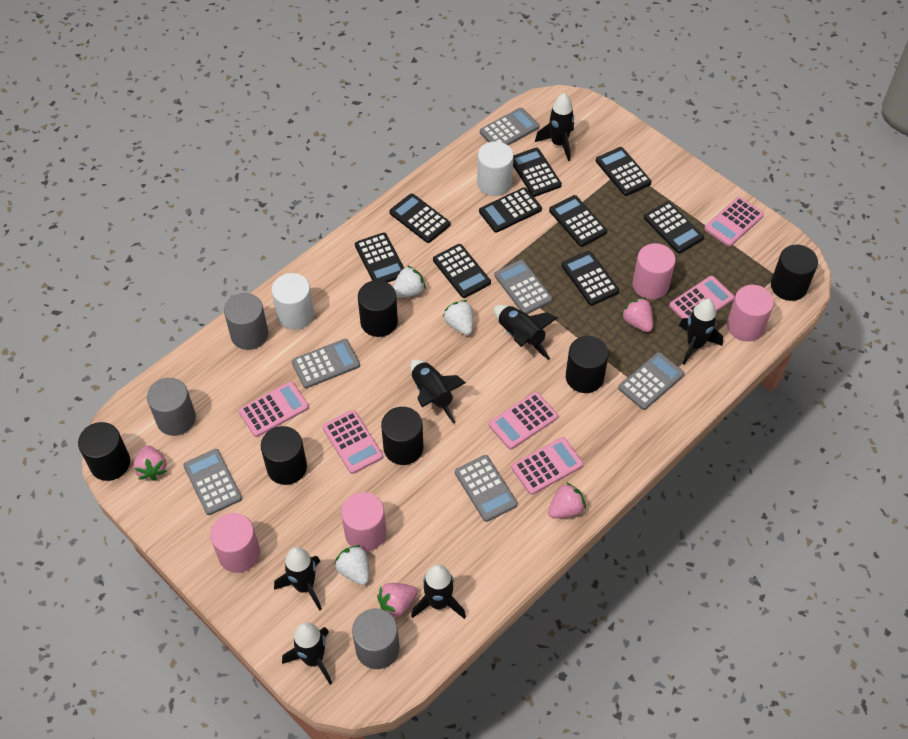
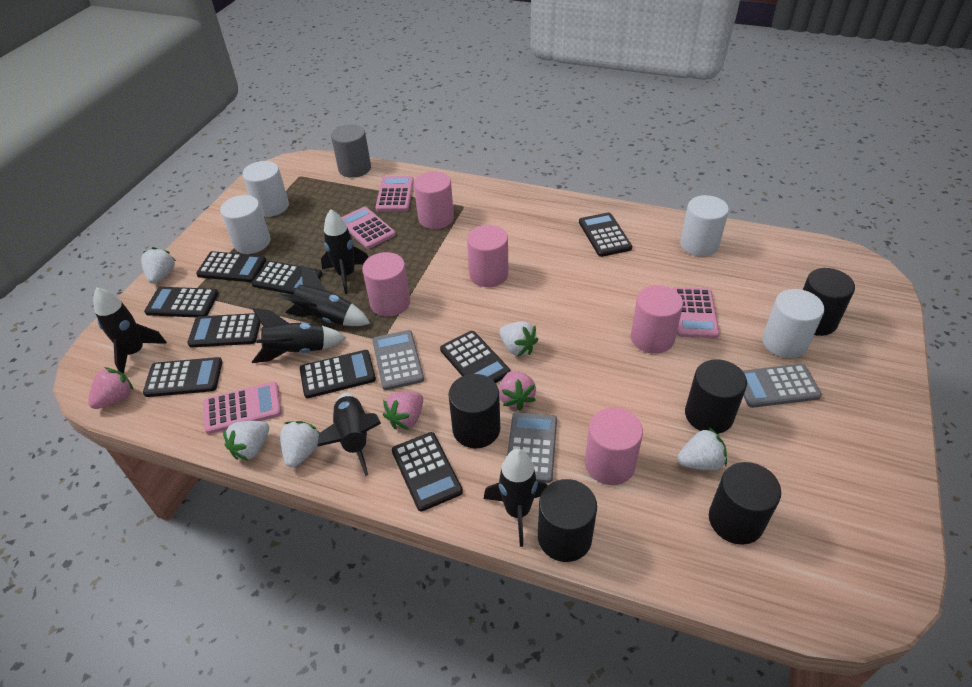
black cylinder: 6 -> 5
black rocket: 7 -> 6
grey calculator: 6 -> 3
grey cylinder: 3 -> 1
pink calculator: 6 -> 4
pink cylinder: 4 -> 5
pink strawberry: 4 -> 3
white cylinder: 2 -> 4
white strawberry: 3 -> 5

